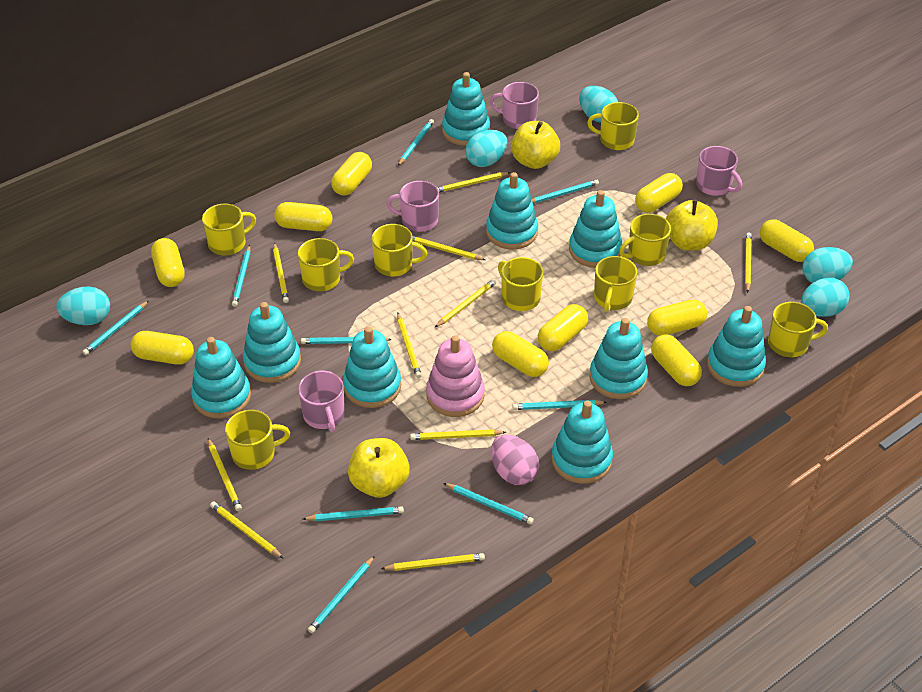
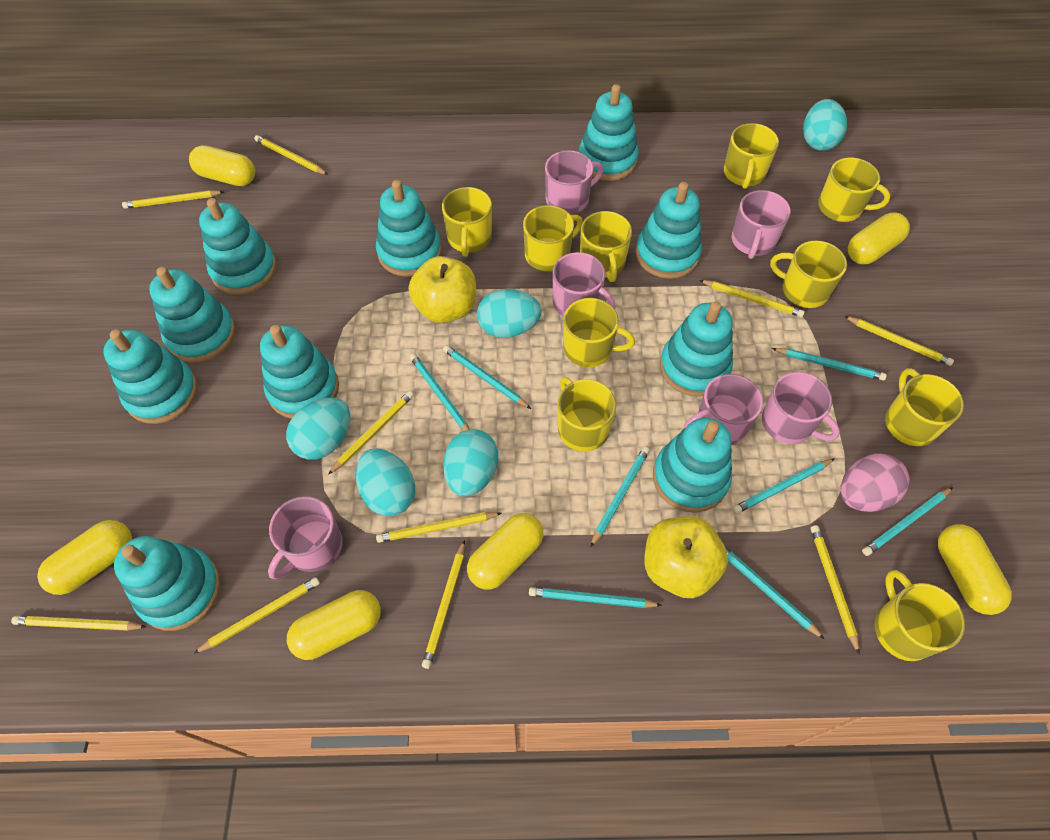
pink mug: 4 -> 6
pink stacking toy: 1 -> 0
turquoise pencil: 9 -> 8
turquoise stacking toy: 9 -> 10
yellow apple: 3 -> 2
yellow capsule: 10 -> 6
yellow mug: 9 -> 10

